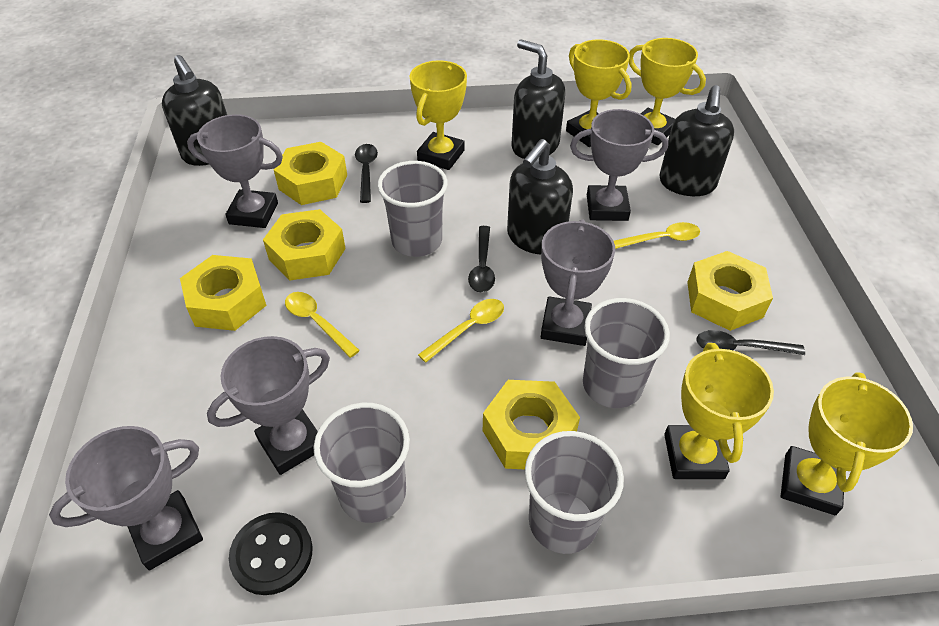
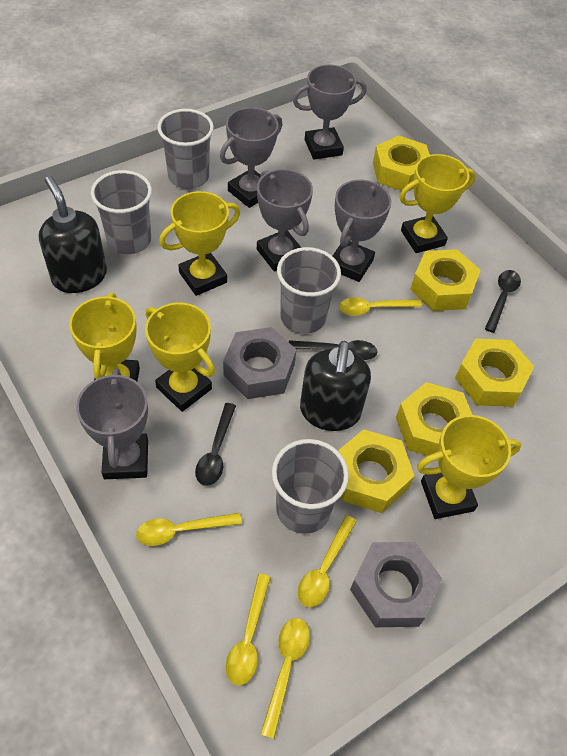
black button: 1 -> 0
black soap dispenser: 4 -> 2
grey nut: 0 -> 2
yellow spoon: 3 -> 5

